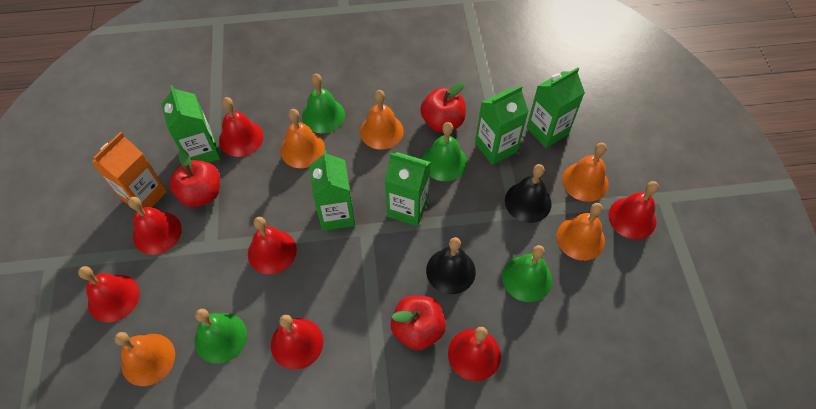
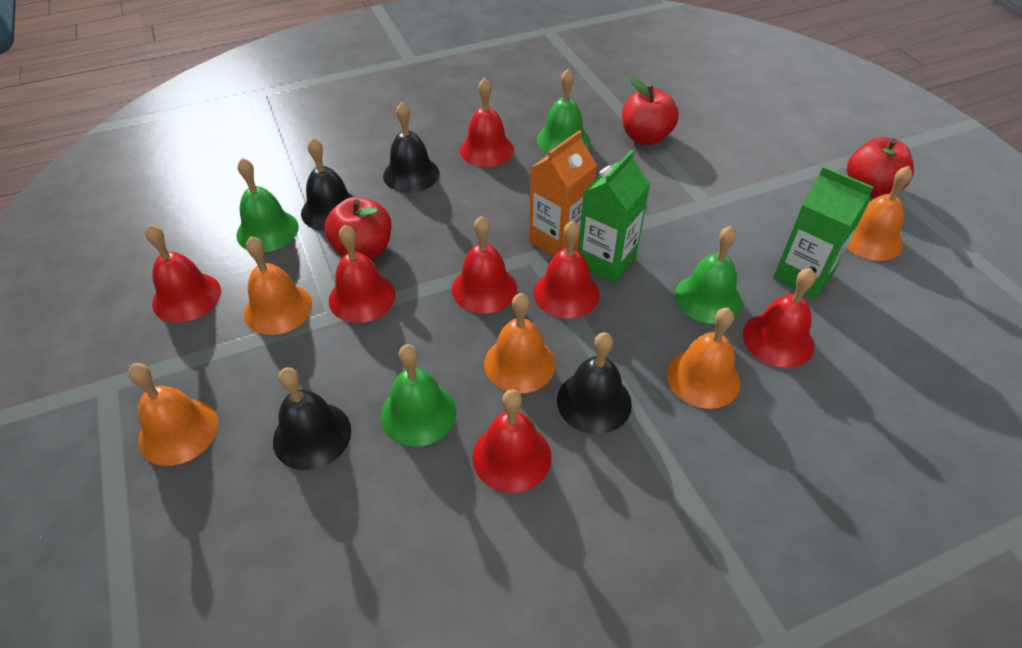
black bell: 2 -> 4
green carton: 5 -> 2

